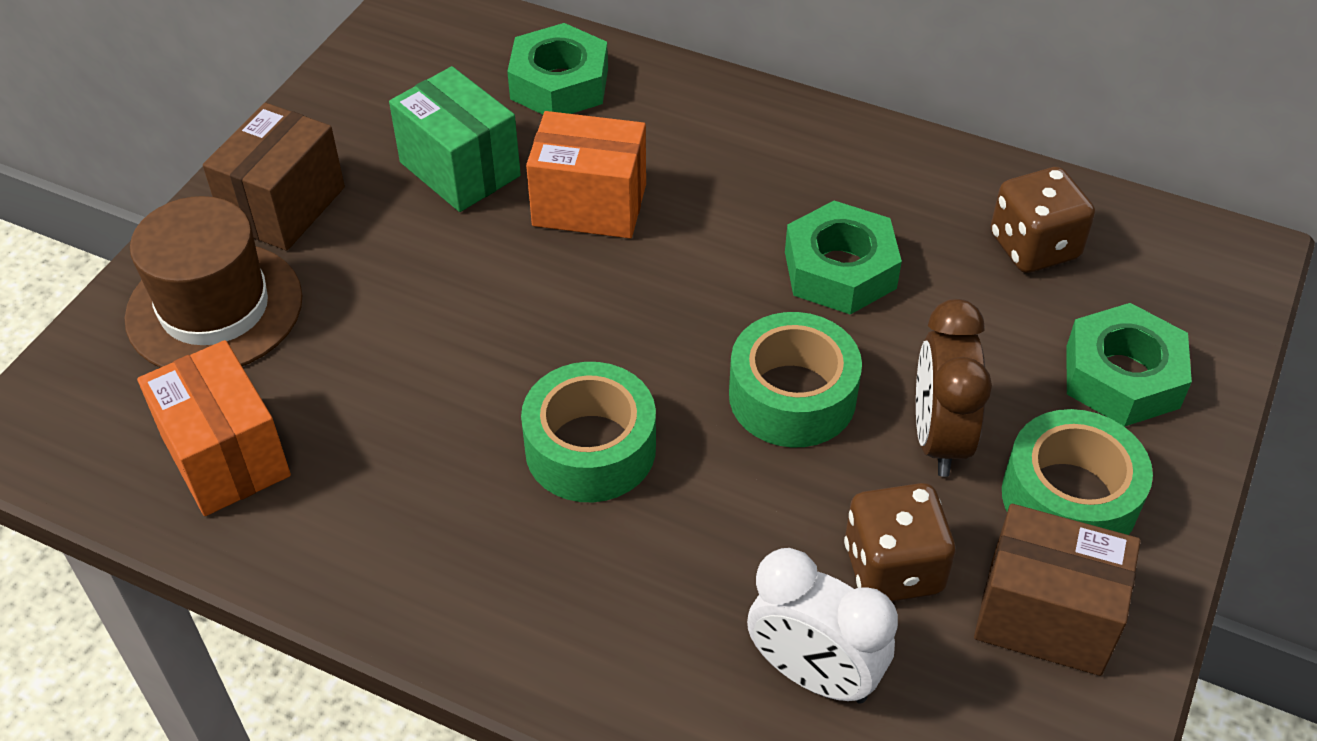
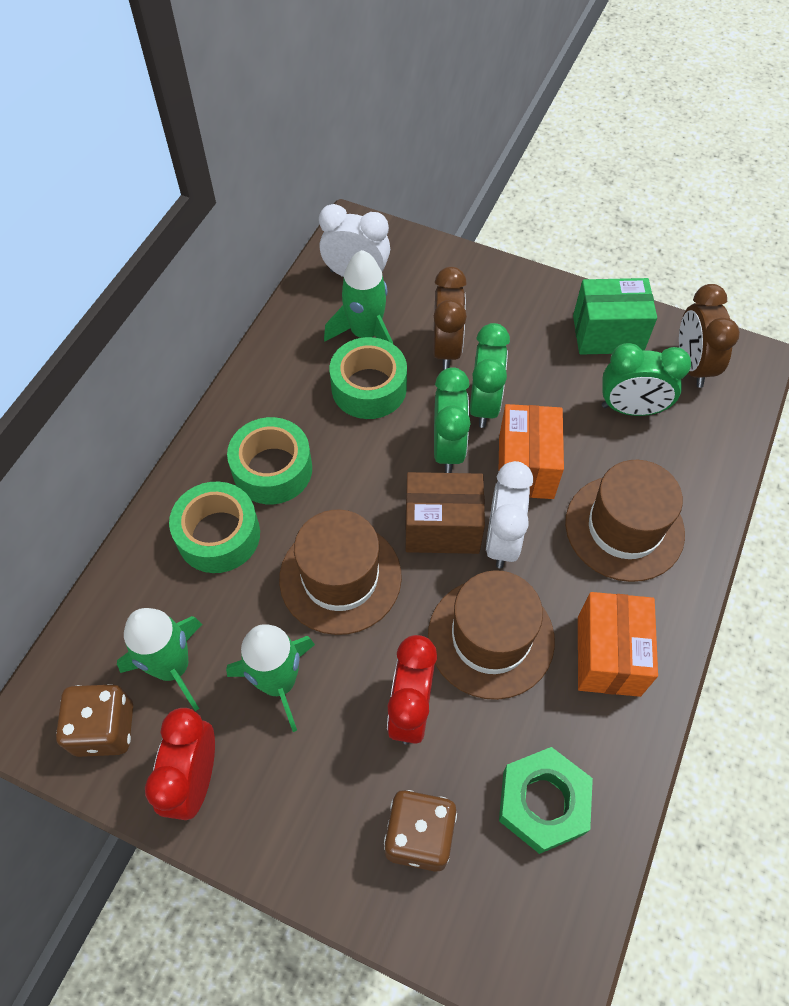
brown box: 2 -> 1
brown clock: 1 -> 2
brown hat: 1 -> 3
green clock: 0 -> 3
green nut: 3 -> 1
green rocket: 0 -> 3
red clock: 0 -> 2
white clock: 1 -> 2

